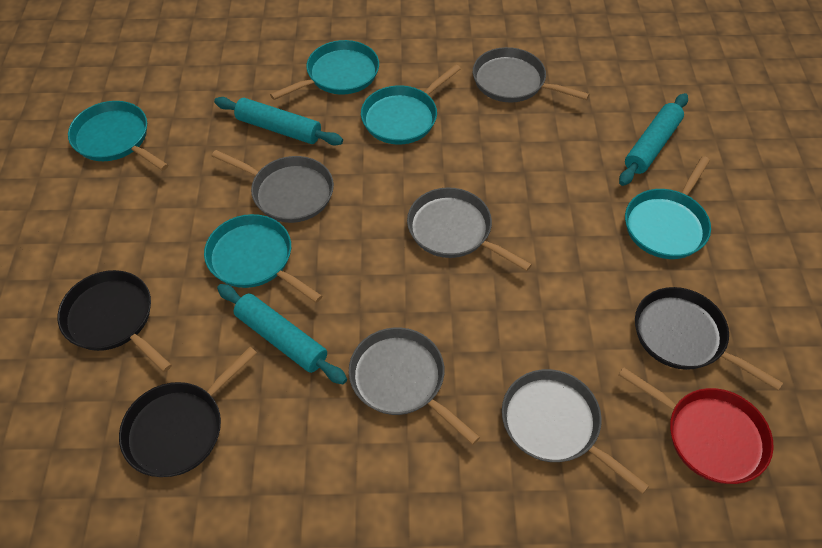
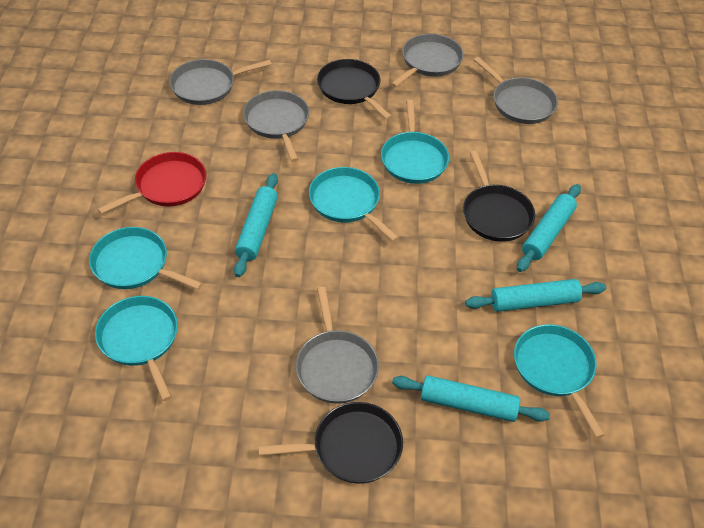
turquoise rolling pin: 3 -> 4

